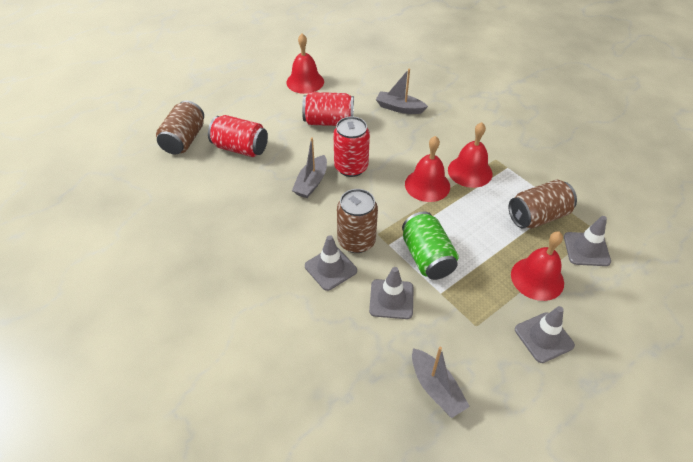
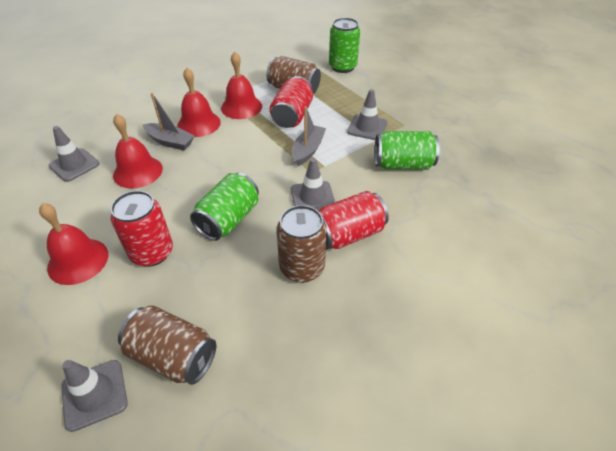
green can: 1 -> 3
grey boat: 3 -> 2

